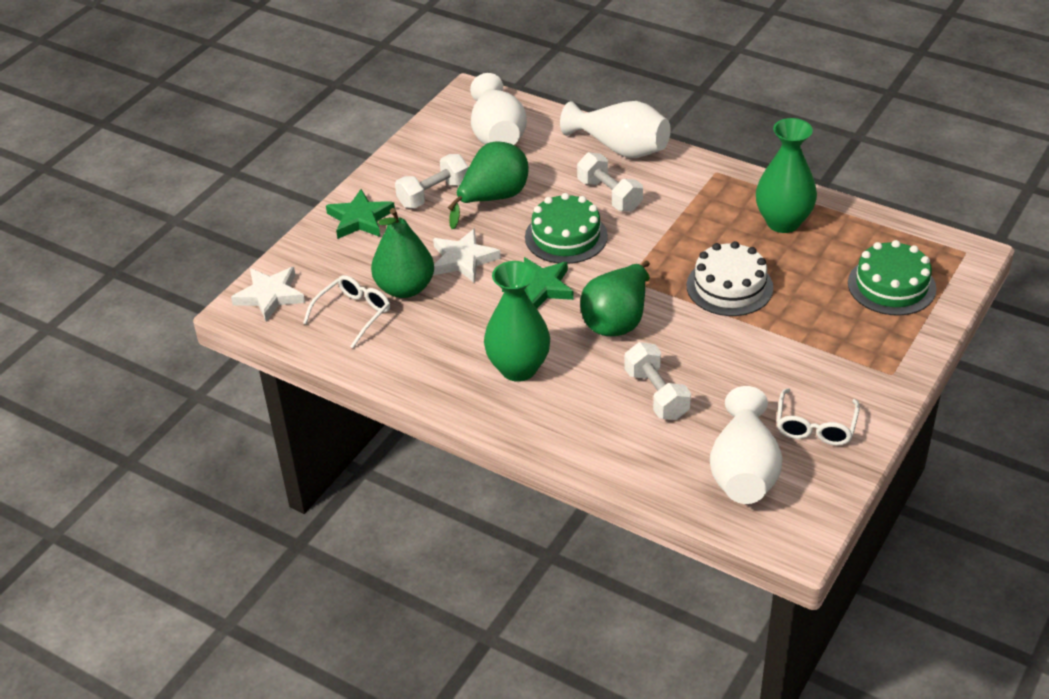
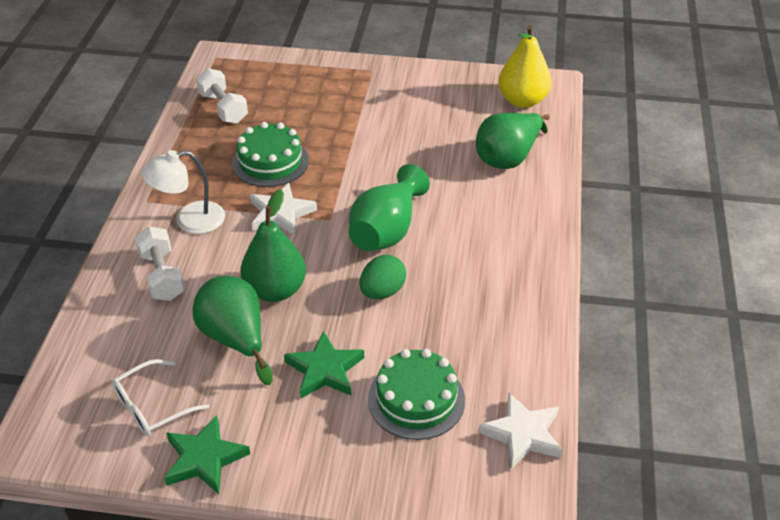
green egg: 0 -> 1
green vase: 2 -> 1
white cake: 1 -> 0
white dumbbell: 3 -> 2
white glasses: 2 -> 1
white lamp: 0 -> 1
white vase: 3 -> 0
yellow pear: 0 -> 1

